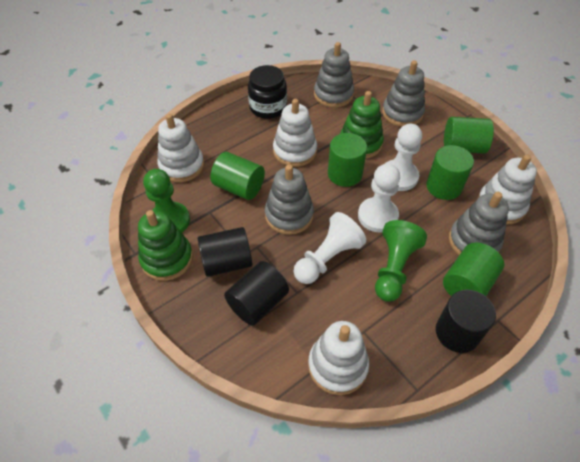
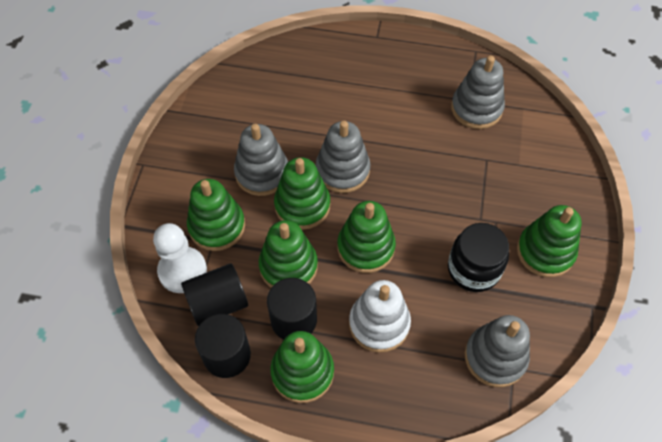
green cylinder: 5 -> 0
green pawn: 2 -> 0
green stacking toy: 2 -> 6
white pawn: 3 -> 1
white stacking toy: 4 -> 1

